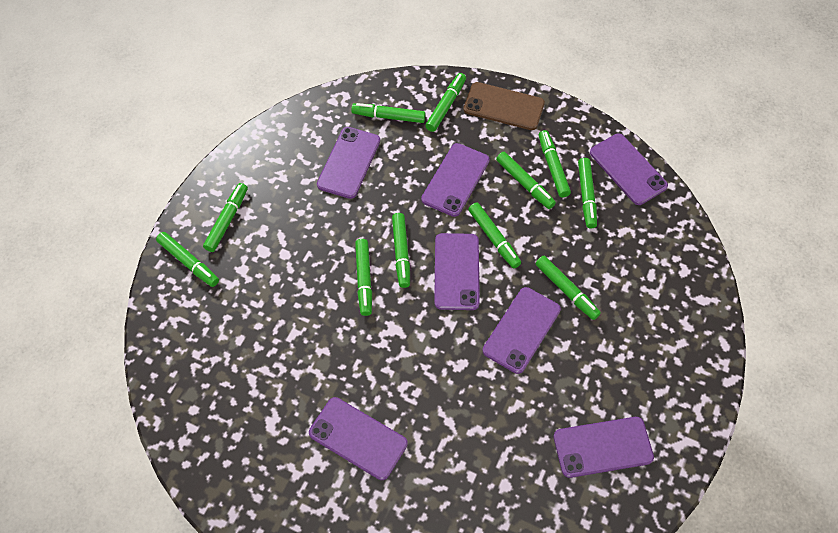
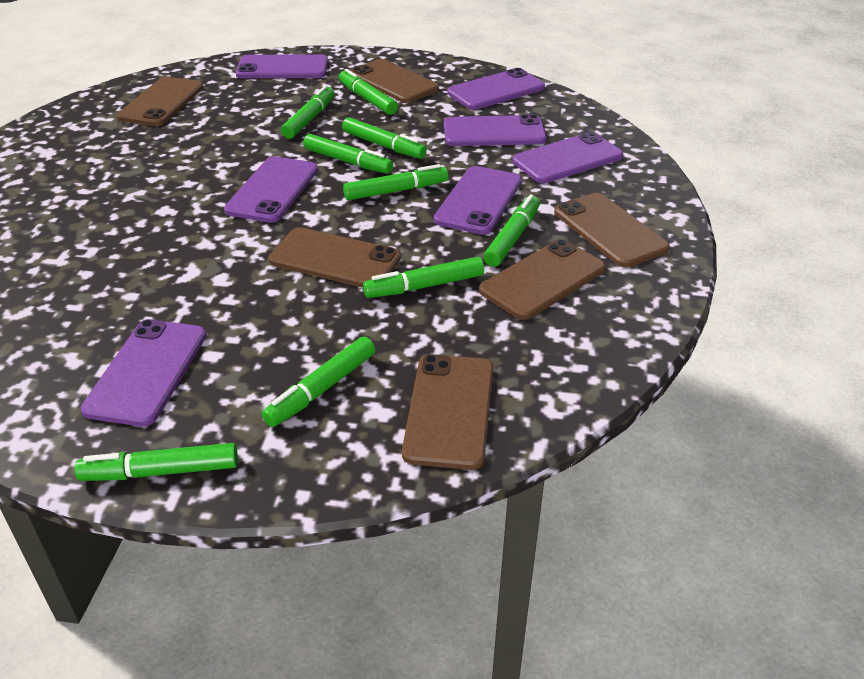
brown phone: 1 -> 6
green marker: 11 -> 9

